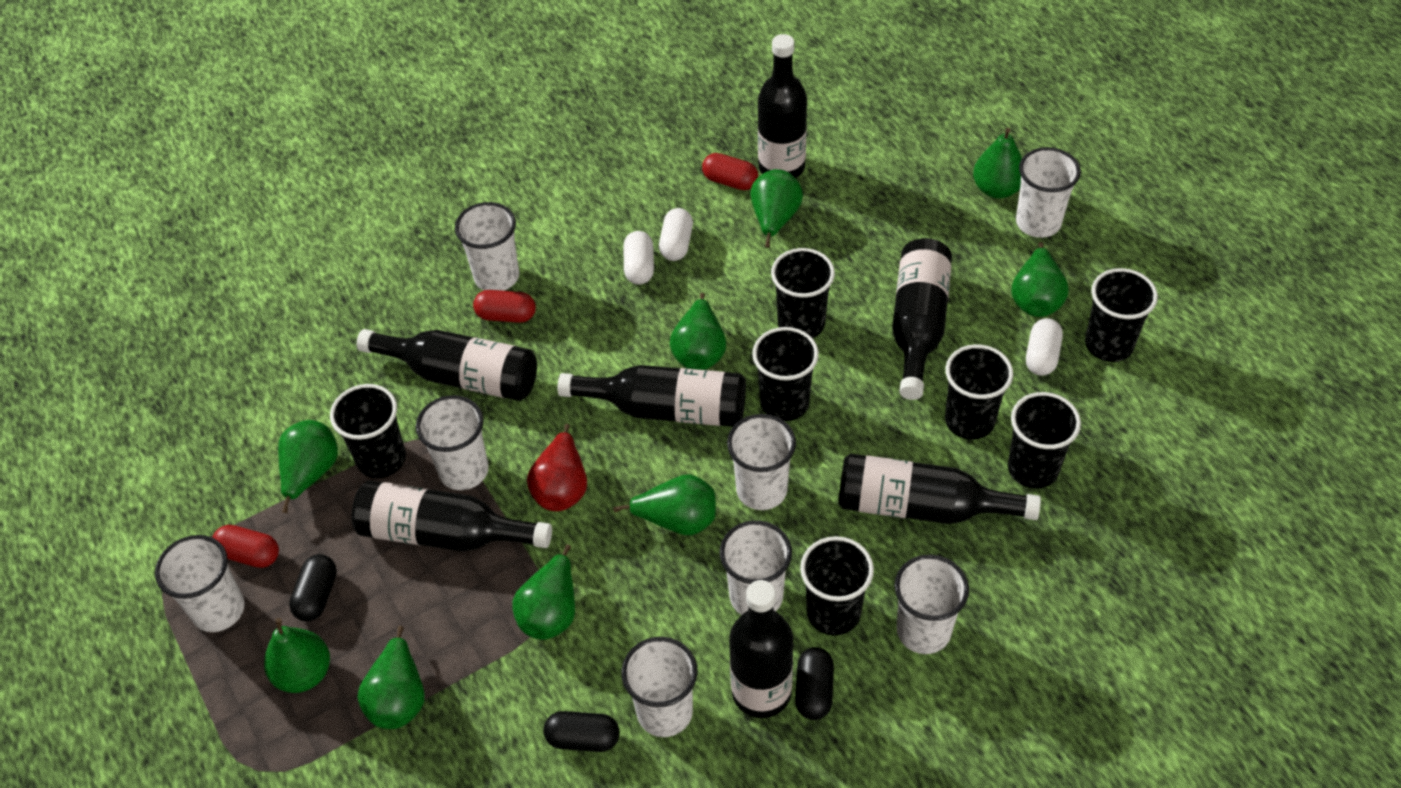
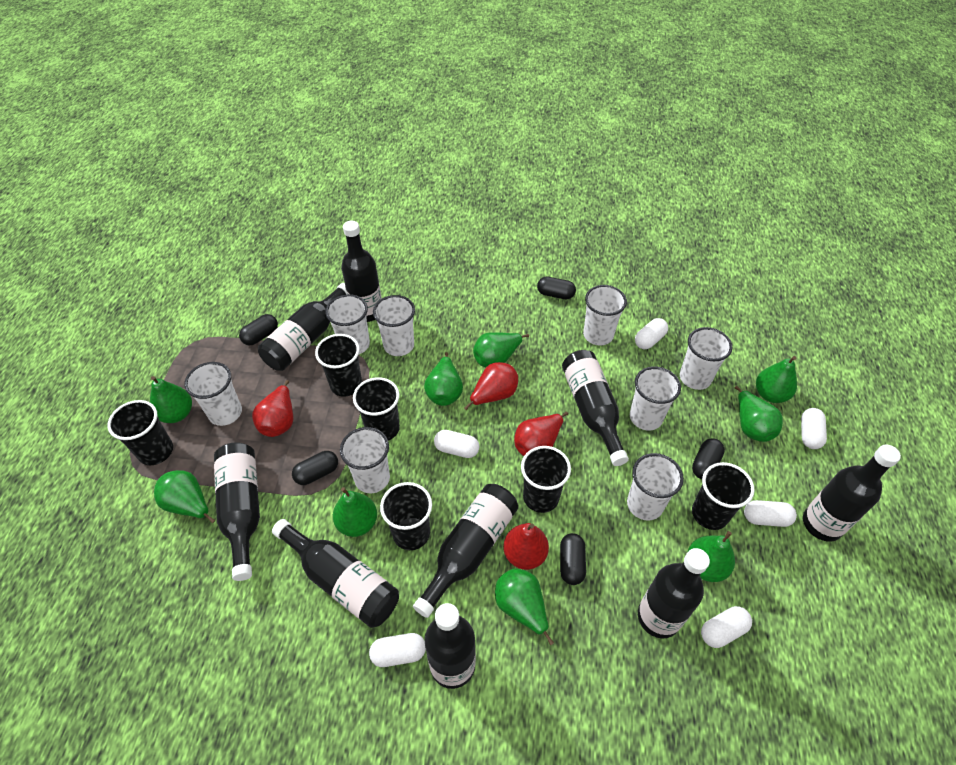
black bottle: 7 -> 9
black capsule: 3 -> 5
black cup: 7 -> 6
red capsule: 3 -> 0
red pear: 1 -> 4
white capsule: 3 -> 6

